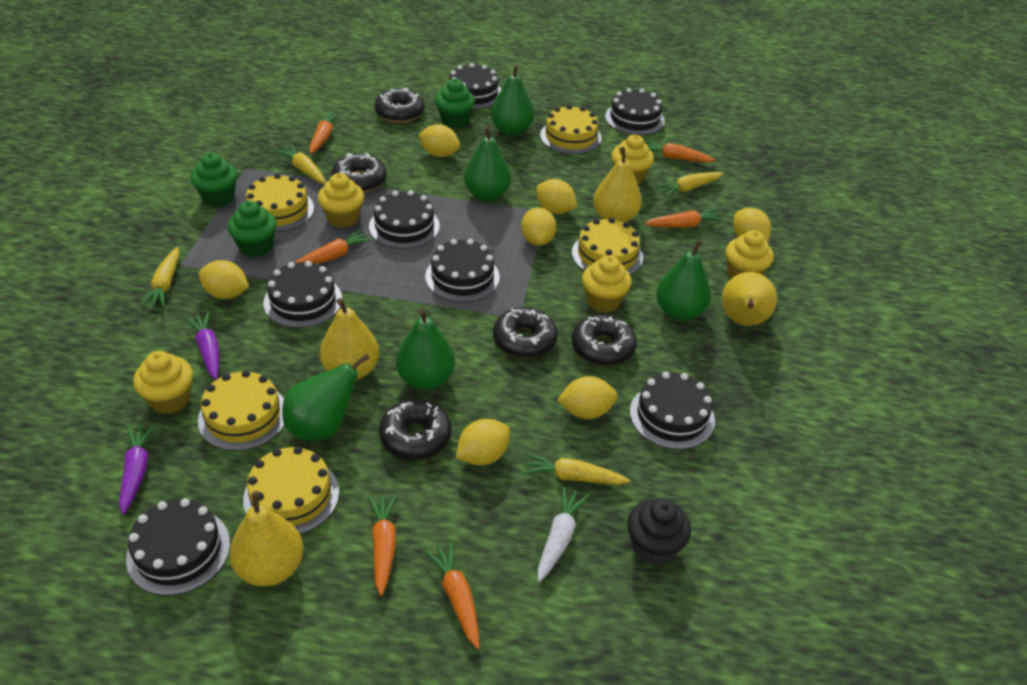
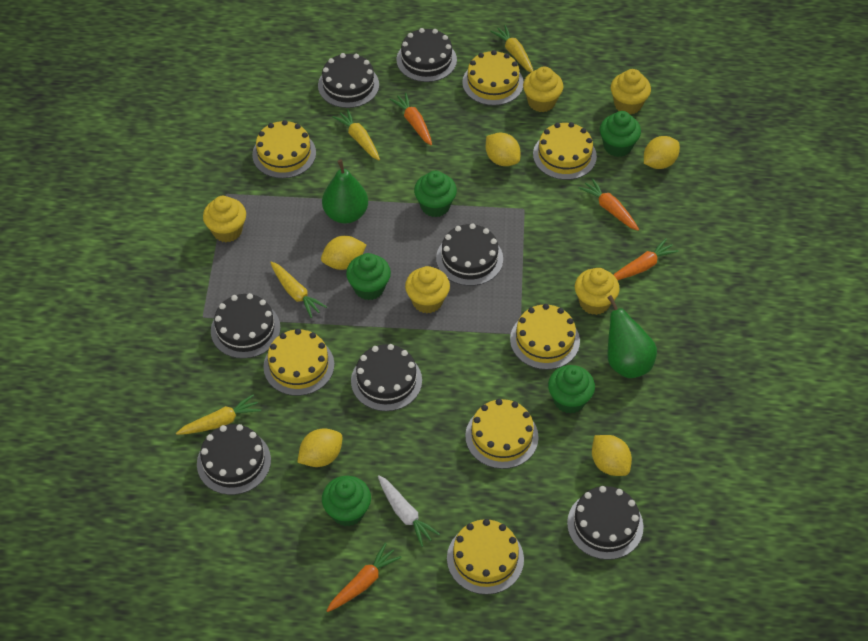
black cupcake: 1 -> 0
black donut: 5 -> 0
green cupcake: 3 -> 5
green pear: 5 -> 2
orange carrot: 6 -> 4
purple carrot: 2 -> 0
yellow cake: 5 -> 7
yellow lemon: 7 -> 5
yellow pear: 4 -> 0

